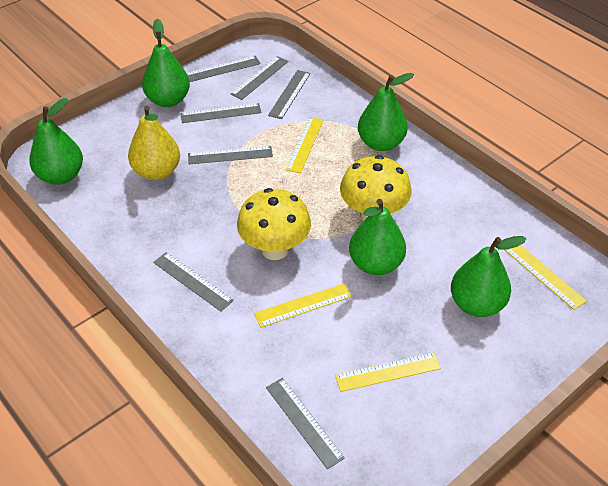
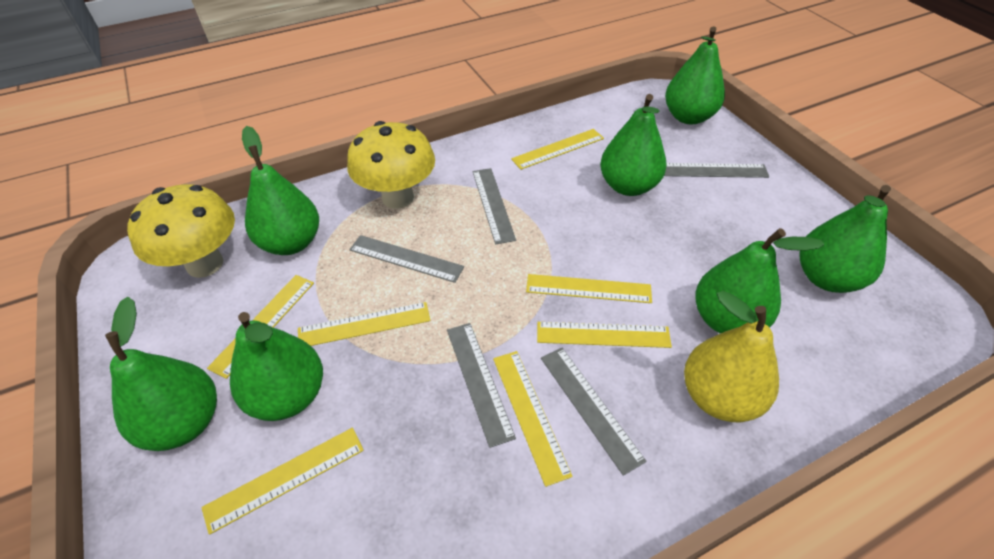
green pear: 5 -> 7
grey ruler: 7 -> 5
yellow ruler: 4 -> 7

